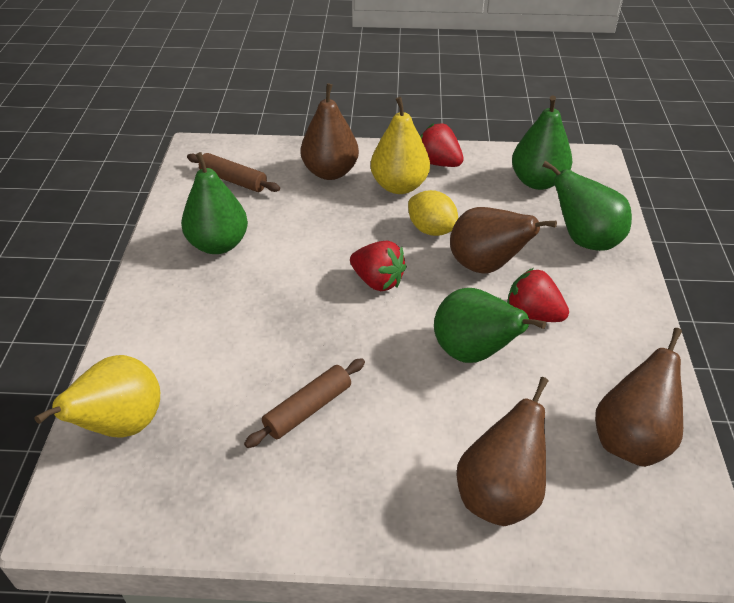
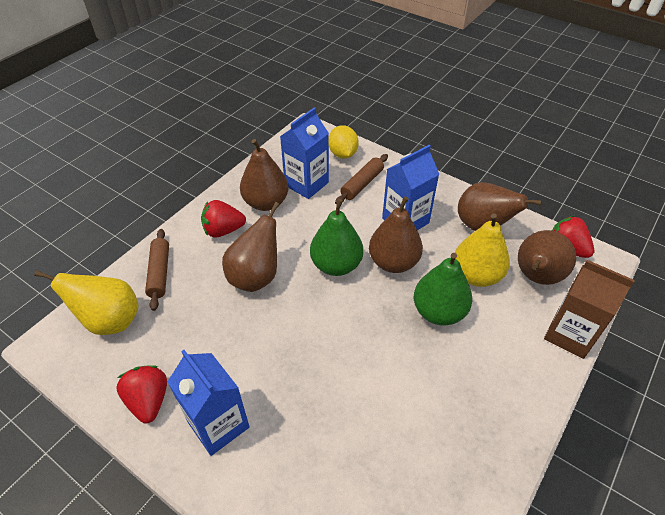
blue carton: 0 -> 3
brown carton: 0 -> 1
brown pear: 4 -> 5
green pear: 4 -> 2

